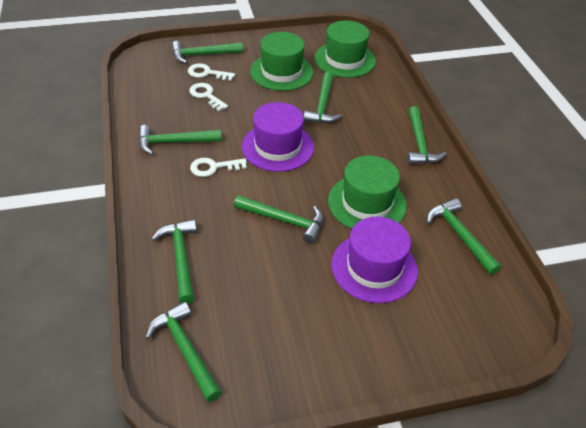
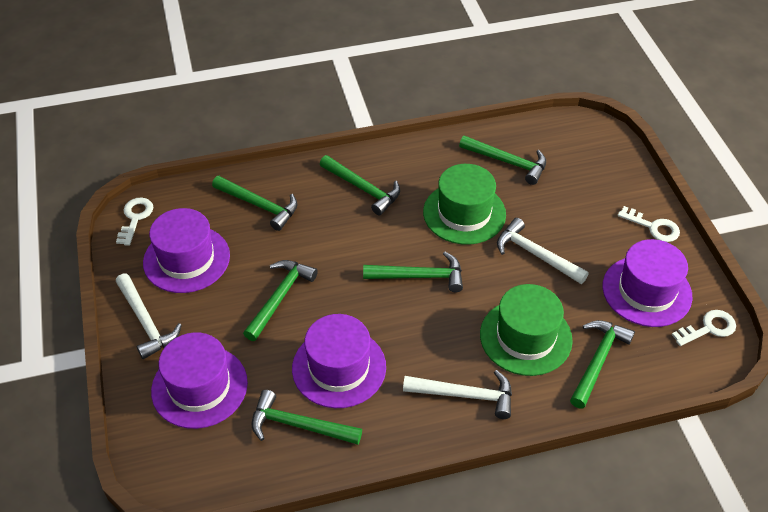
green hammer: 8 -> 7
green hat: 3 -> 2
purple hat: 2 -> 4
white hammer: 0 -> 3

